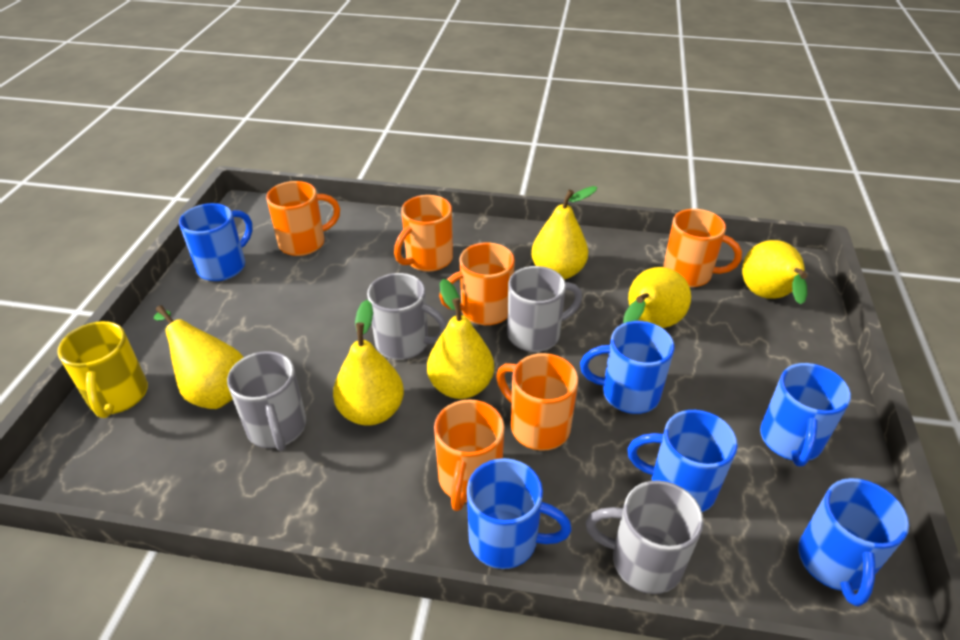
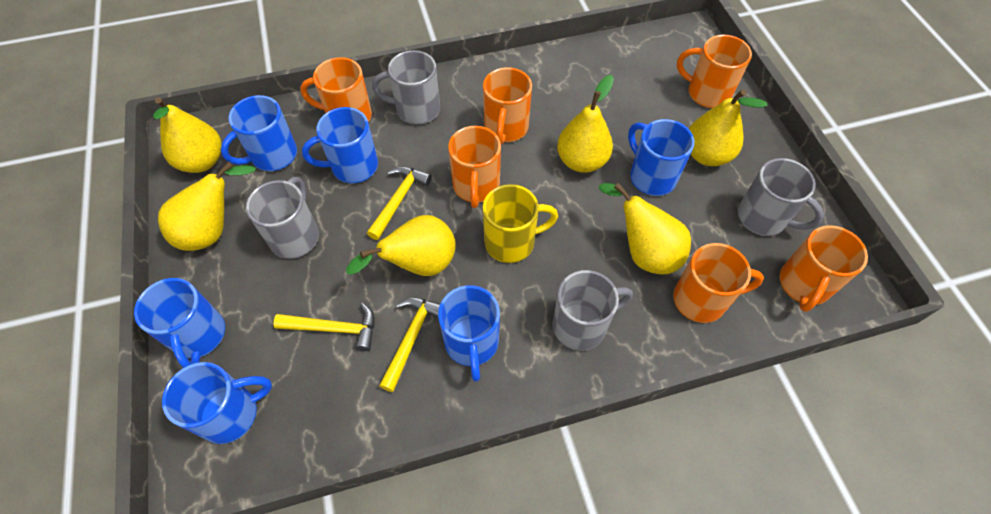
yellow hammer: 0 -> 3

